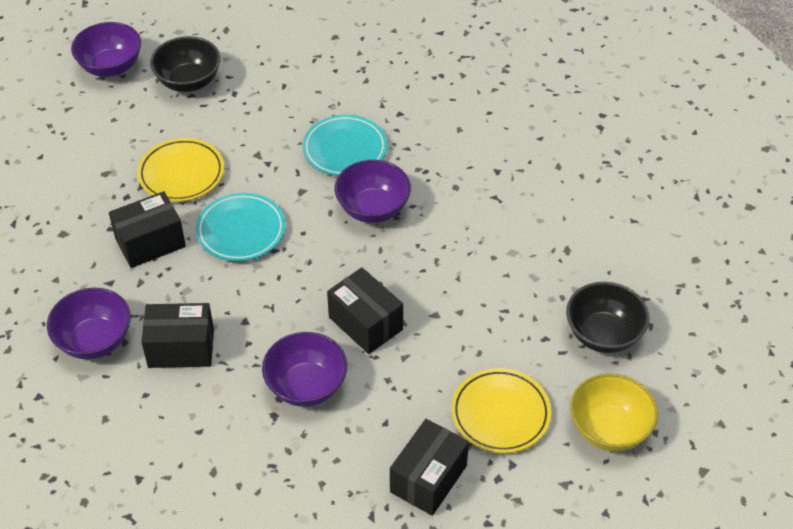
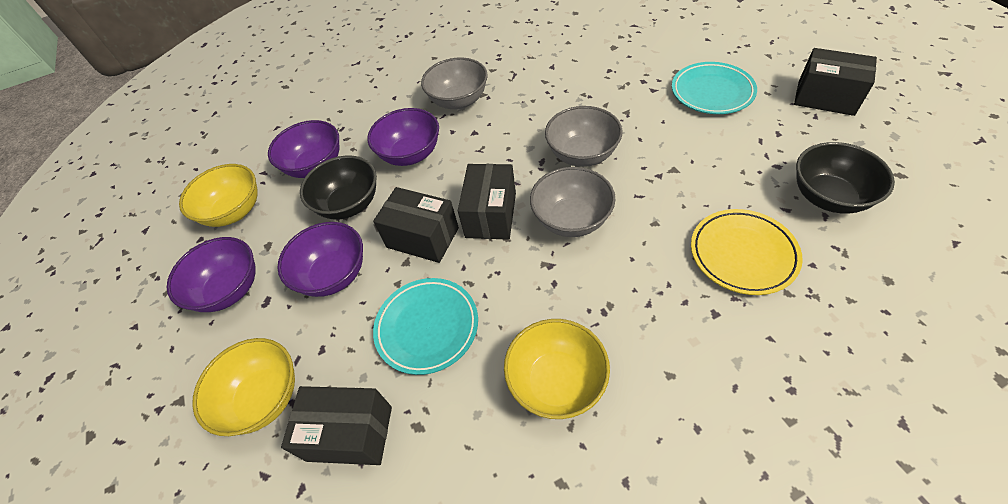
grey bowl: 0 -> 3
yellow bowl: 1 -> 3
yellow plate: 2 -> 1

